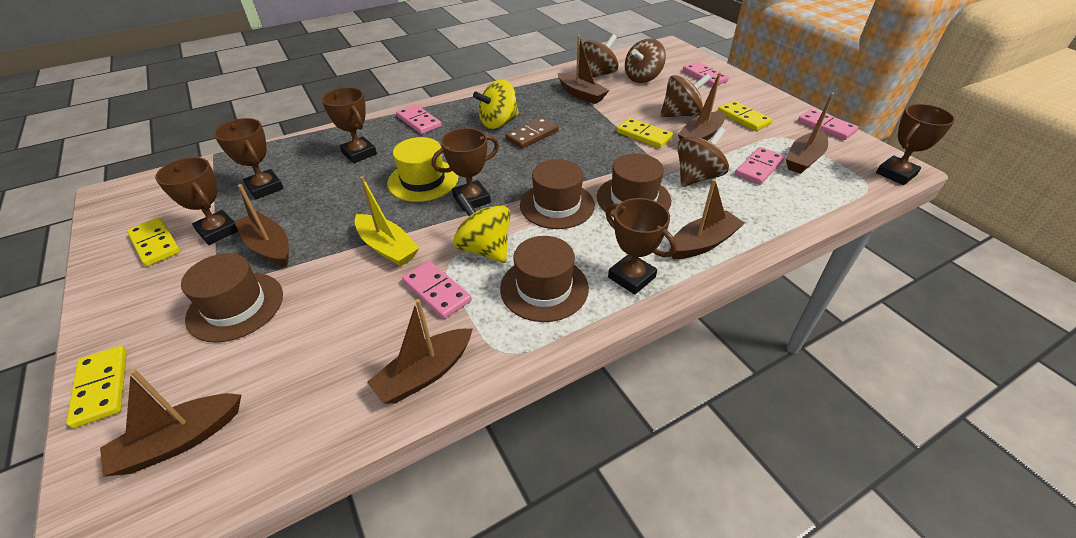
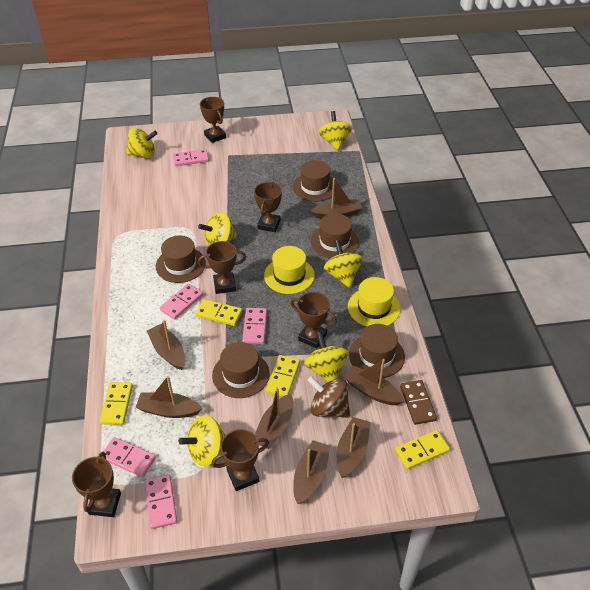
brown hat: 4 -> 5
brown spinning top: 4 -> 1
yellow boat: 1 -> 0
yellow hat: 1 -> 2
yellow spinning top: 2 -> 6

